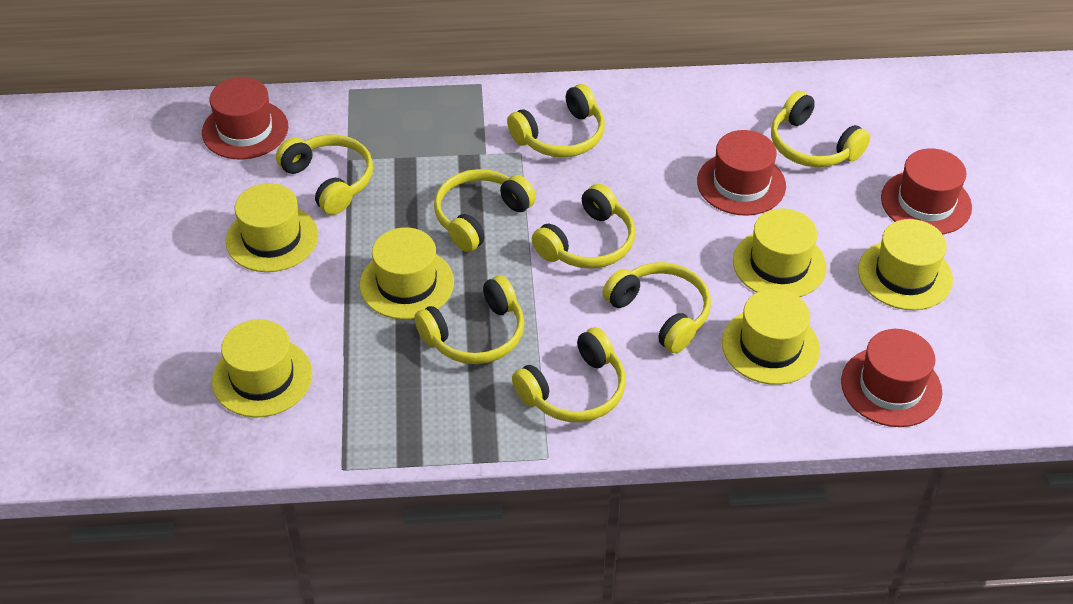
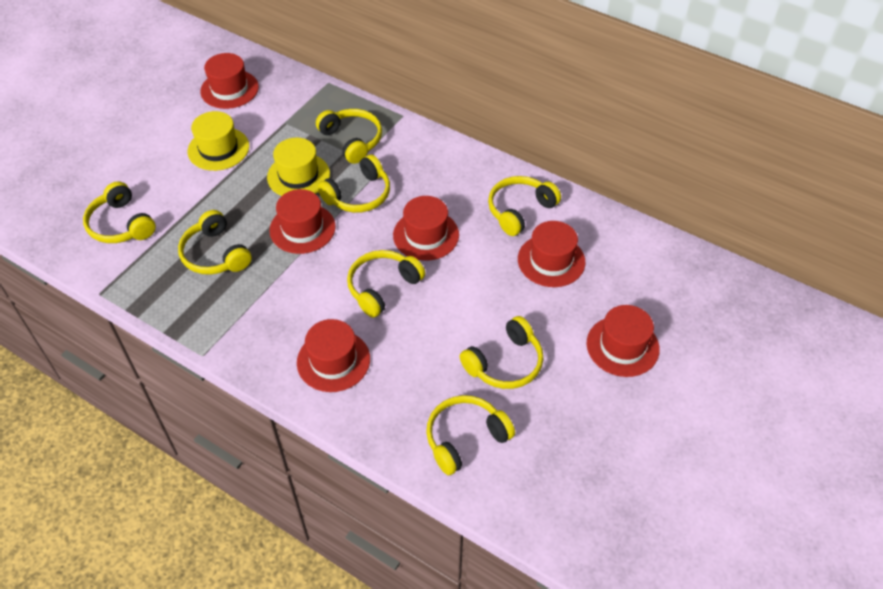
red hat: 4 -> 6
yellow hat: 6 -> 2

